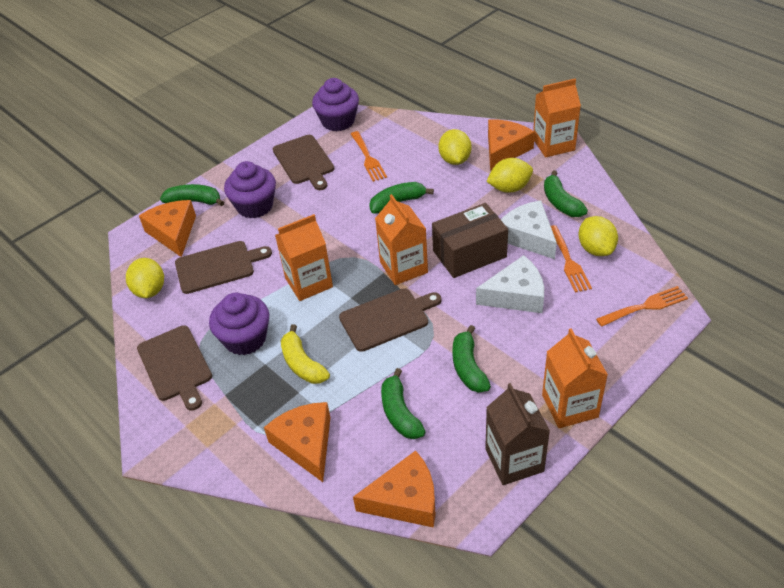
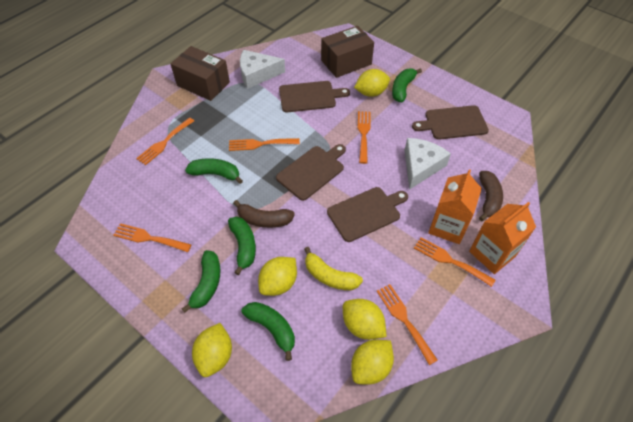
brown banana: 0 -> 2
brown box: 1 -> 2
brown carton: 1 -> 0
orange carton: 4 -> 2
orange cheese: 4 -> 0
orange fork: 3 -> 6
purple cupcake: 3 -> 0
yellow lemon: 4 -> 5

